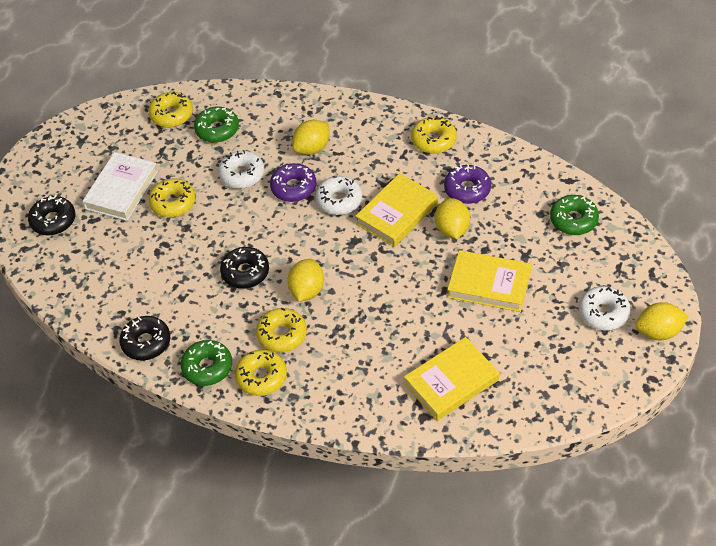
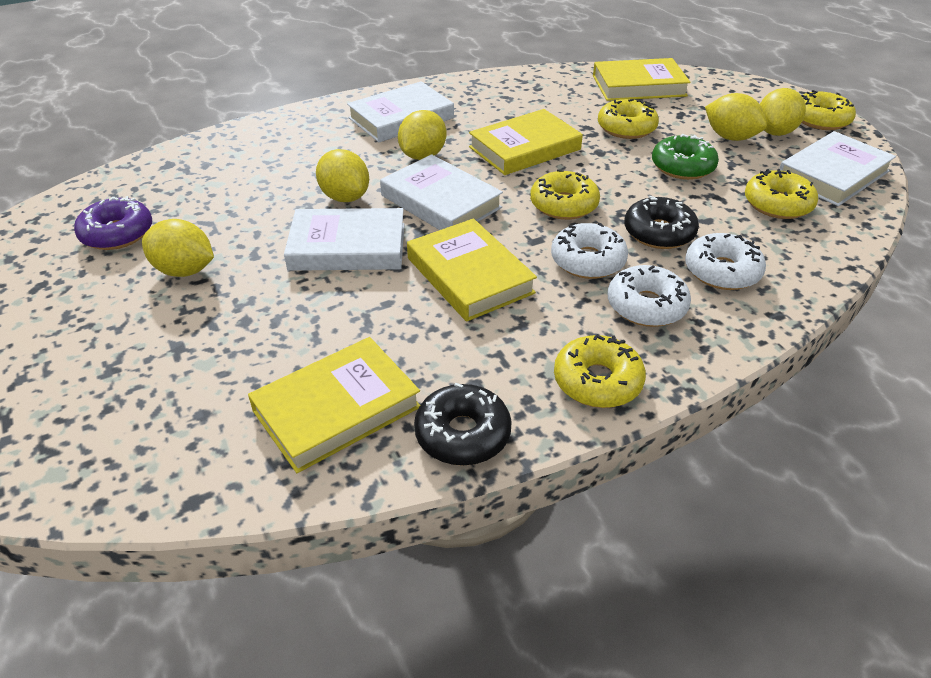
black donut: 3 -> 2
green donut: 3 -> 1
purple donut: 2 -> 1
white book: 1 -> 4
yellow book: 3 -> 4
yellow lemon: 4 -> 5

